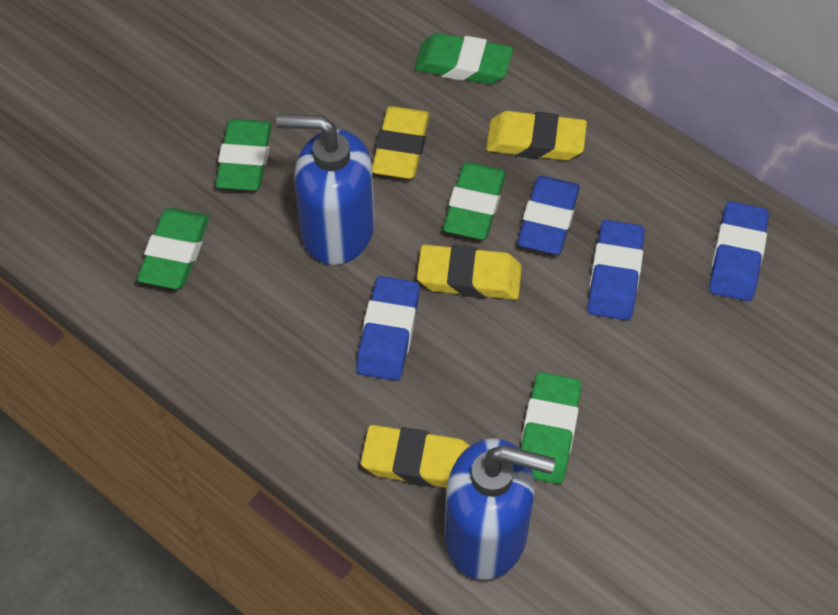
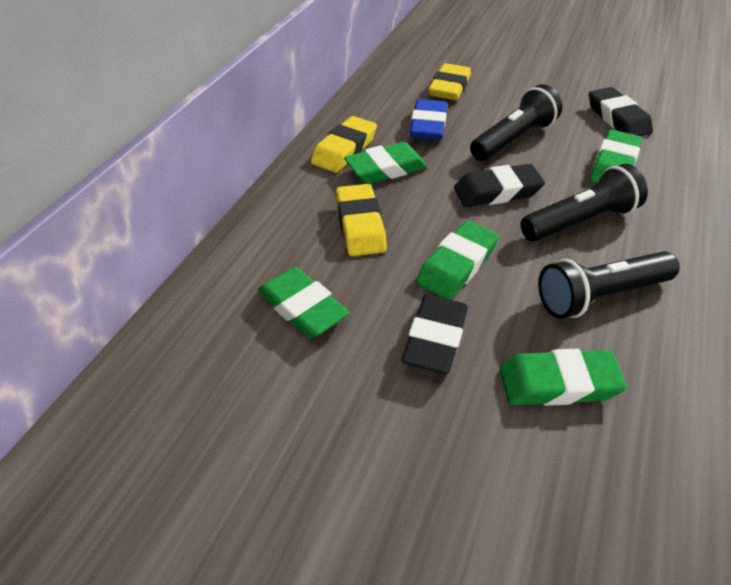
black eraser: 0 -> 3
black flashlight: 0 -> 3
blue eraser: 4 -> 1
blue soap dispenser: 2 -> 0
yellow eraser: 4 -> 3

